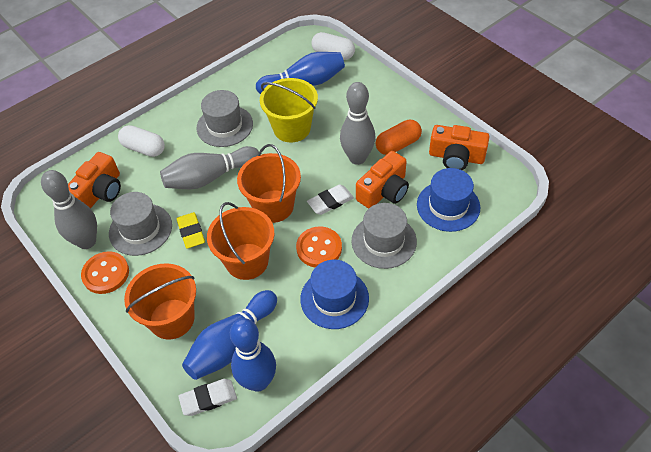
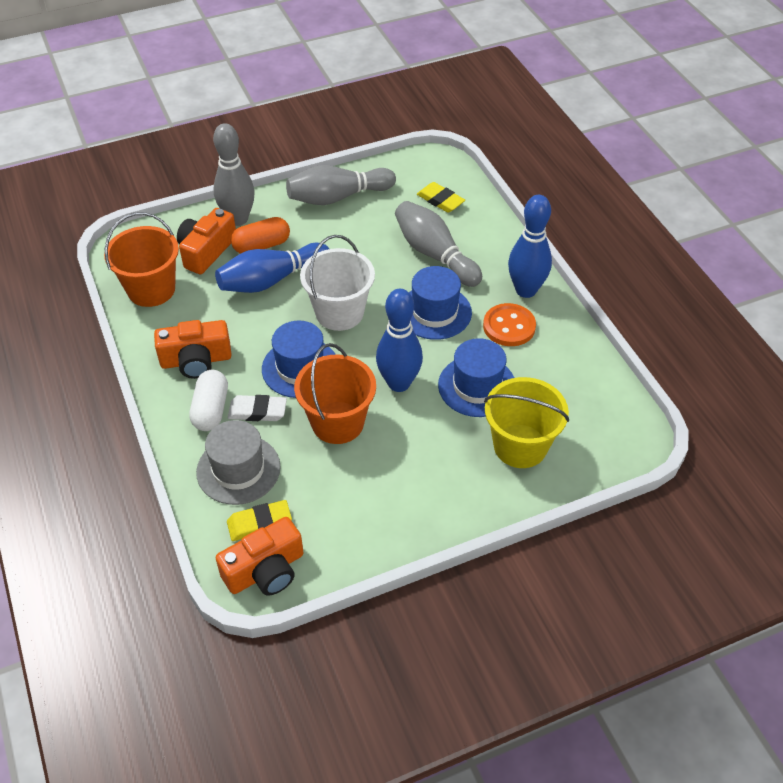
blue hat: 2 -> 3
grey hat: 3 -> 1
orange bucket: 3 -> 2
orange button: 2 -> 1
white bucket: 0 -> 1
white capsule: 2 -> 1
white eraser: 2 -> 1
yellow eraser: 1 -> 2

